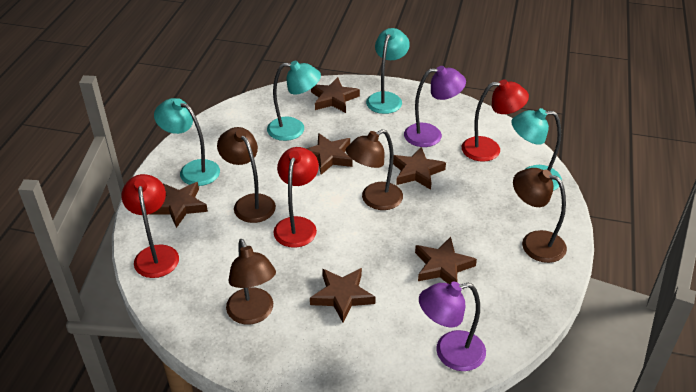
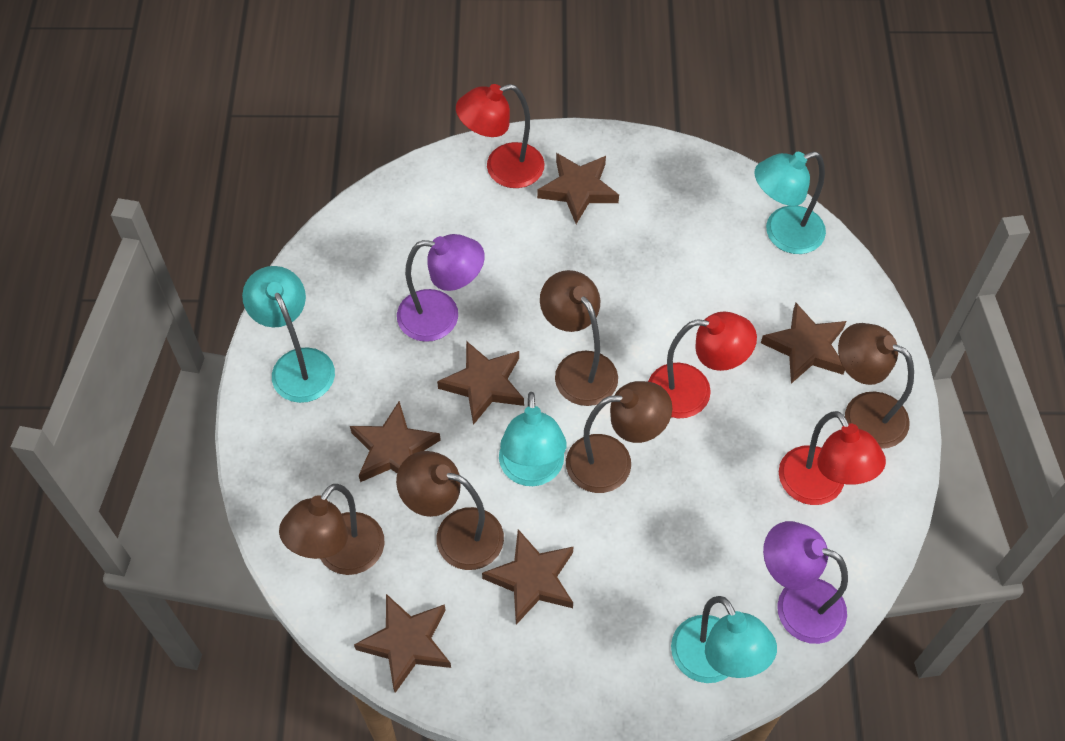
brown lamp: 4 -> 5

